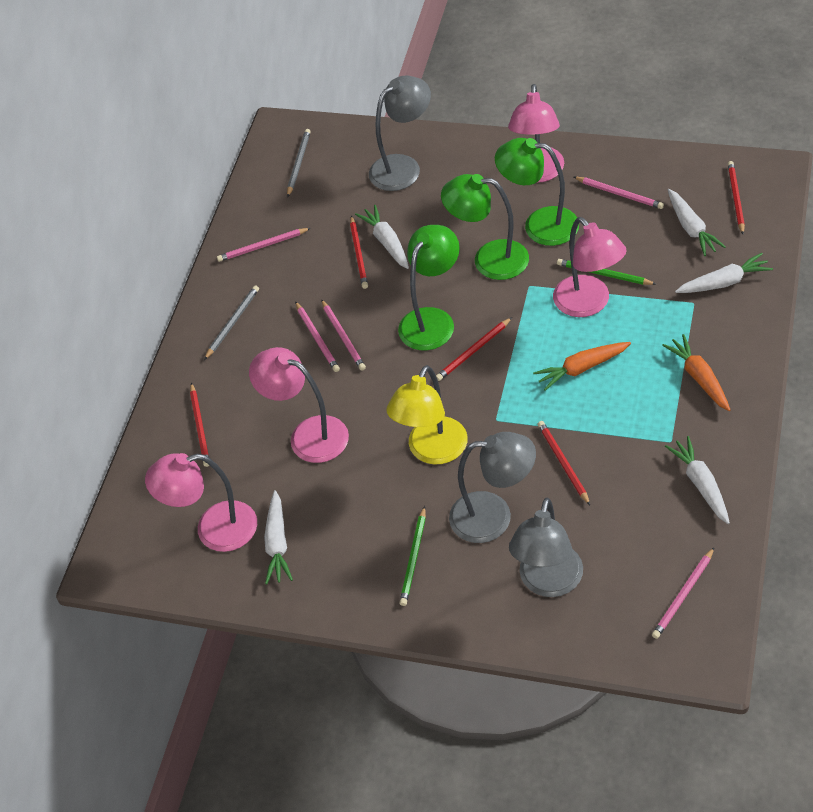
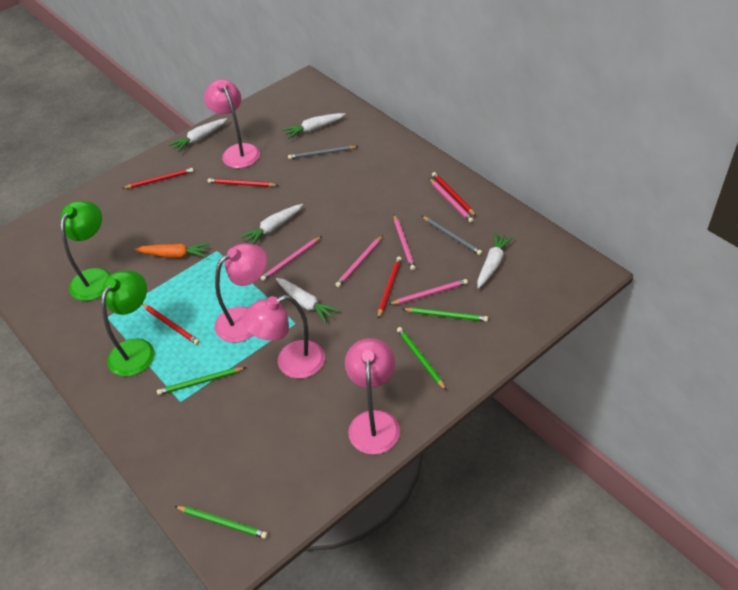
green lamp: 3 -> 2
green pencil: 2 -> 4
grey lamp: 3 -> 0
orange carrot: 2 -> 1
yellow lamp: 1 -> 0

